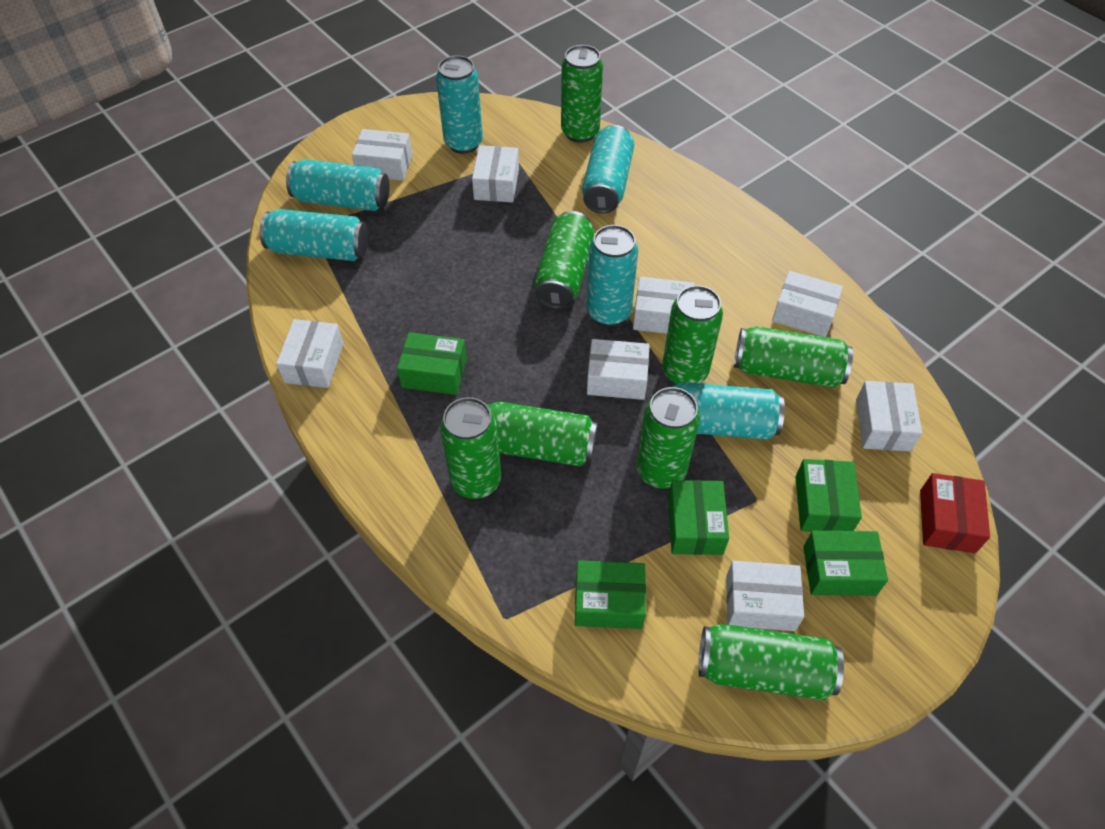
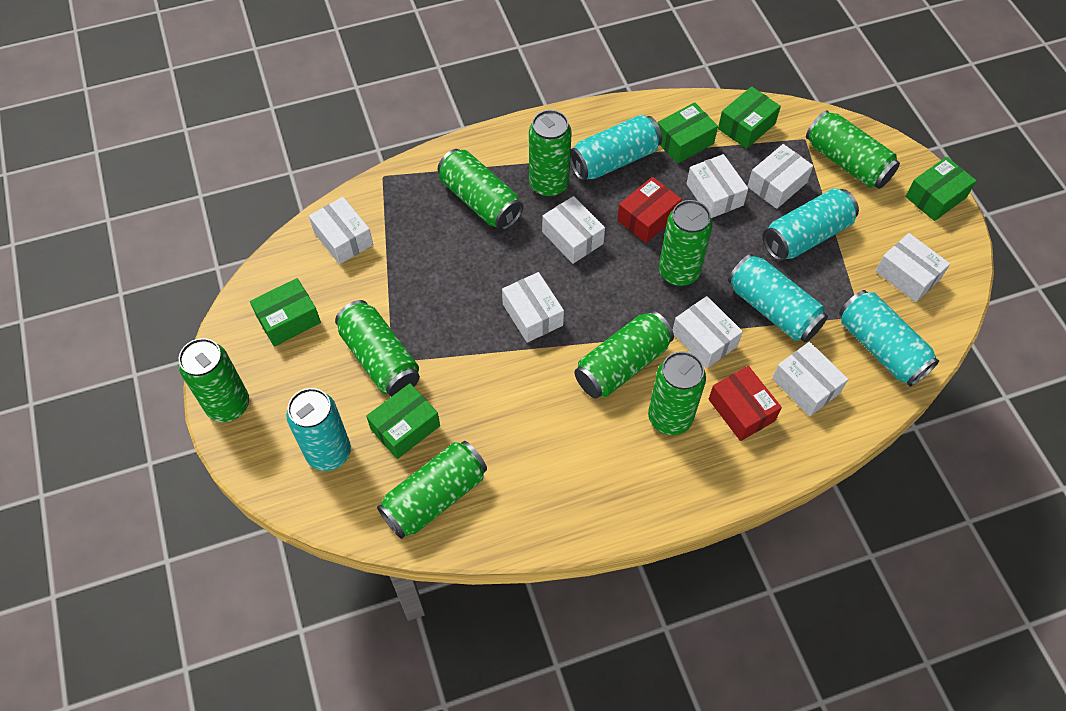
green can: 8 -> 9
red box: 1 -> 2
turquoise can: 6 -> 5

